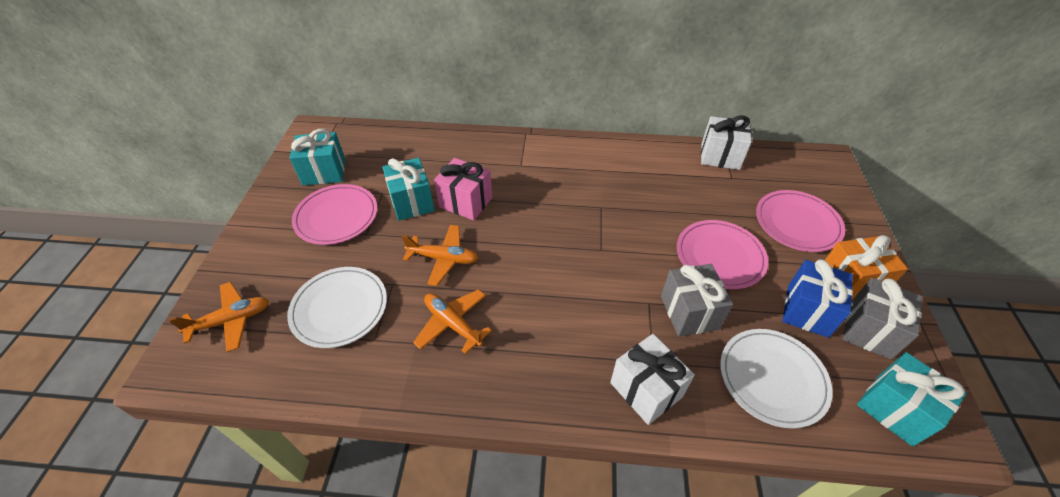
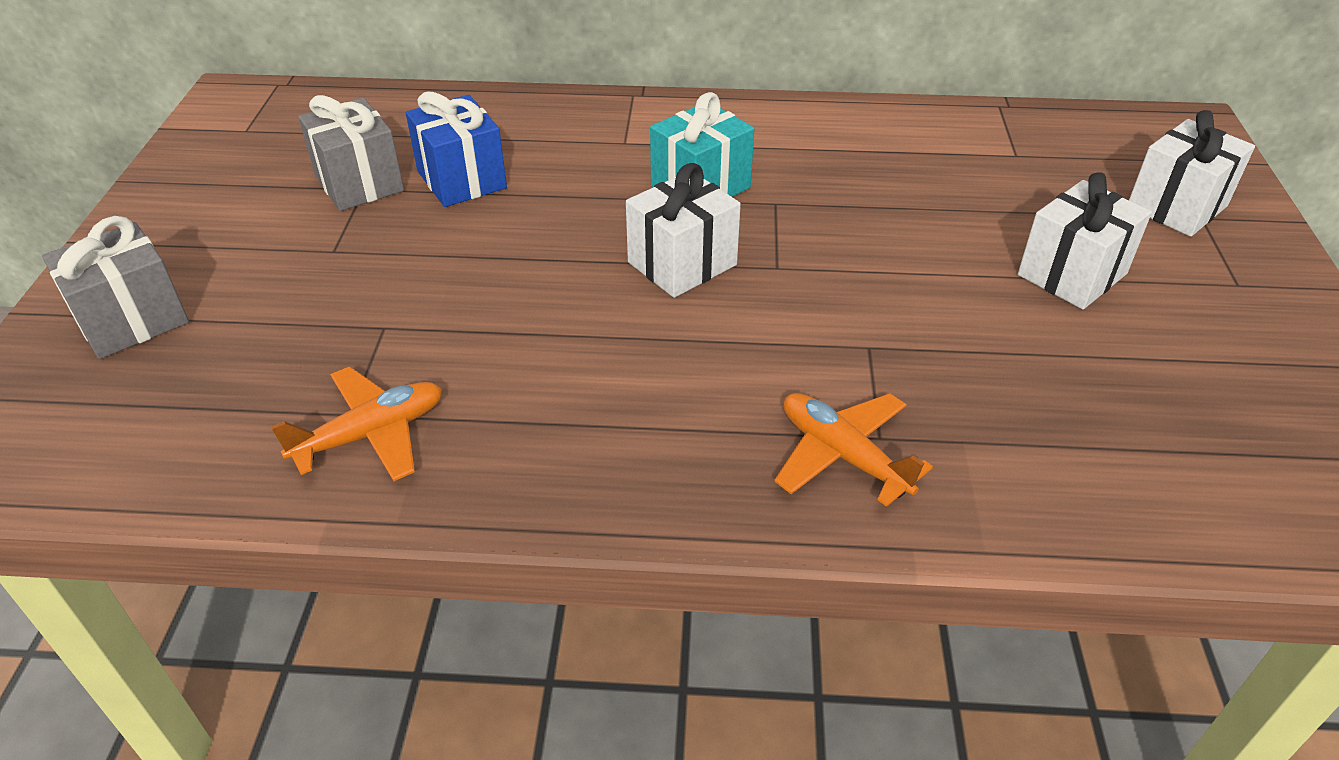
orange gift: 1 -> 0
orange plane: 3 -> 2
pink gift: 1 -> 0
pink plate: 3 -> 0
turquoise gift: 3 -> 1
white gift: 2 -> 3
white plate: 2 -> 0

